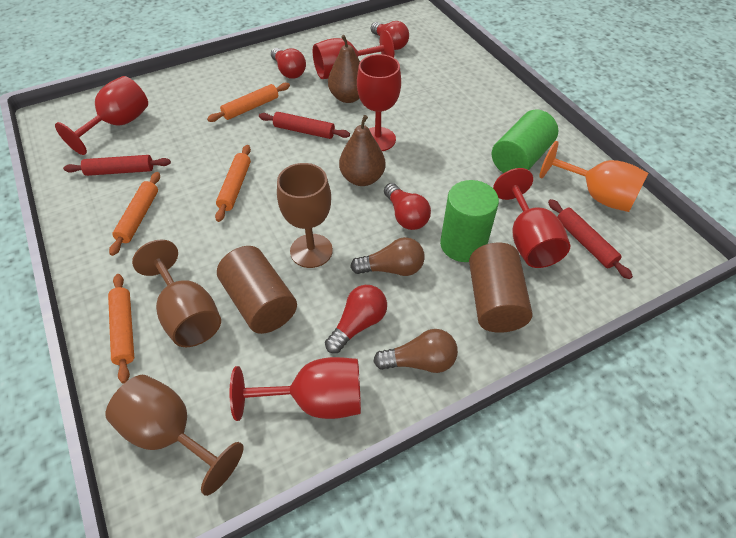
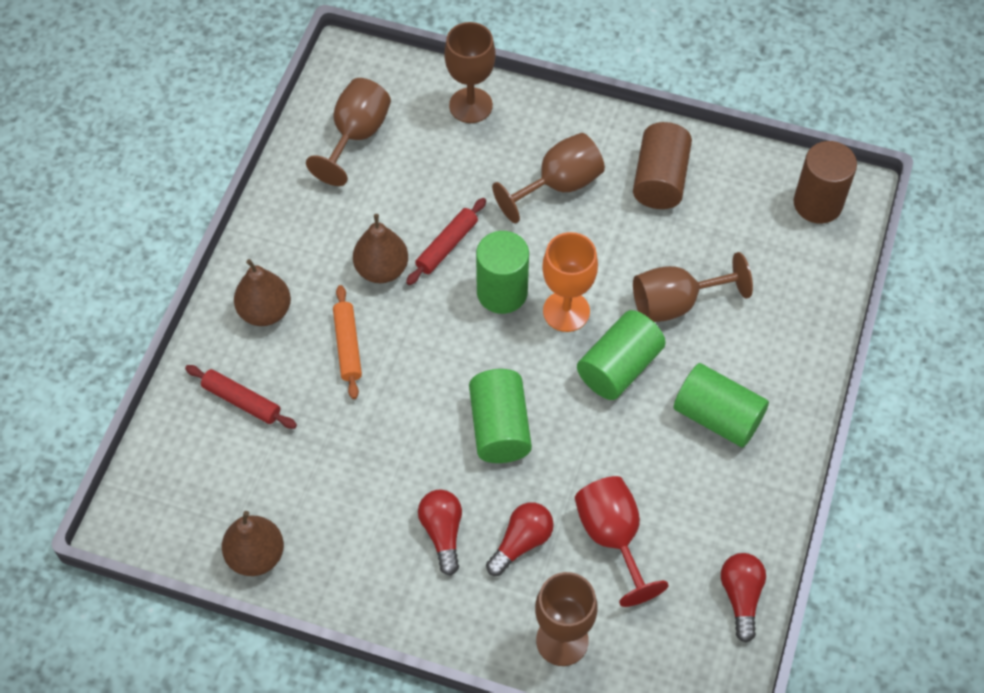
brown goblet: 3 -> 5
brown light bulb: 2 -> 0
brown pear: 2 -> 3
green cylinder: 2 -> 4
orange rolling pin: 4 -> 1
red goblet: 5 -> 1
red light bulb: 4 -> 3
red rolling pin: 3 -> 2

